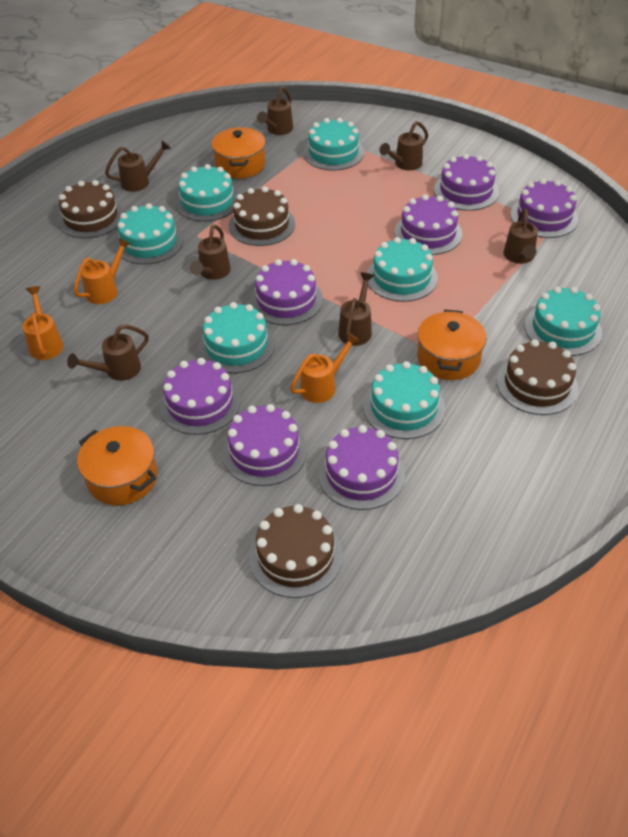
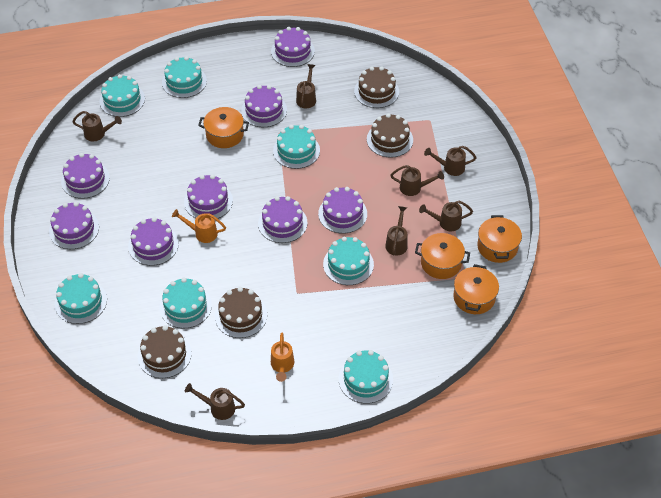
orange pot: 3 -> 4
orange watering can: 3 -> 2
purple cake: 7 -> 8

